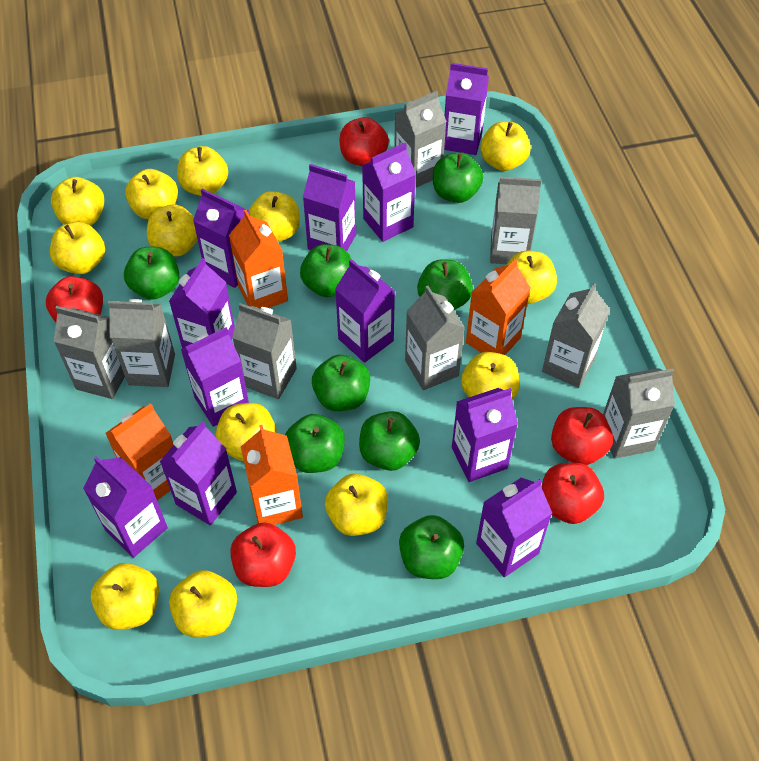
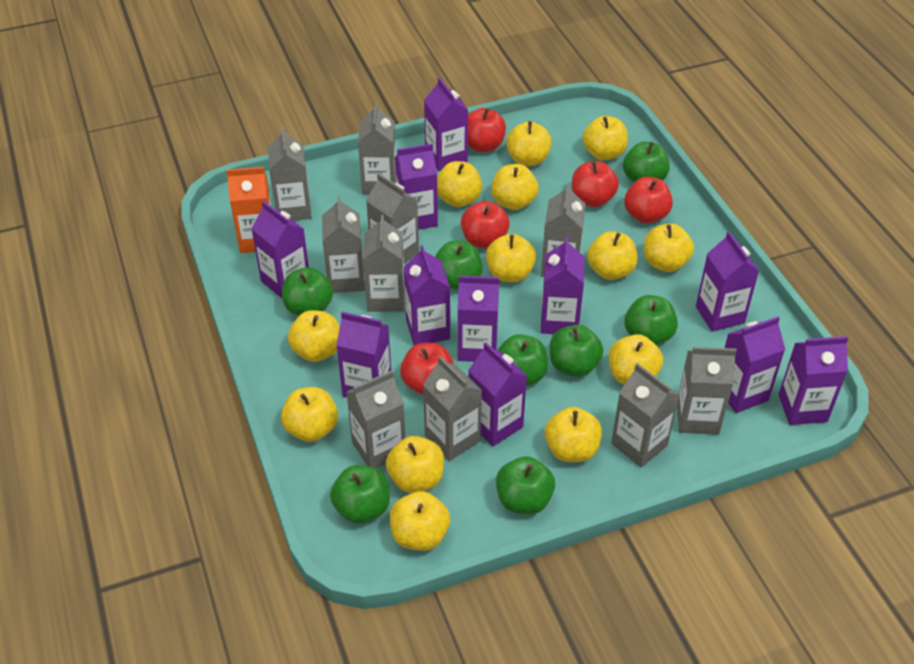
grey carton: 8 -> 10
orange carton: 4 -> 1

